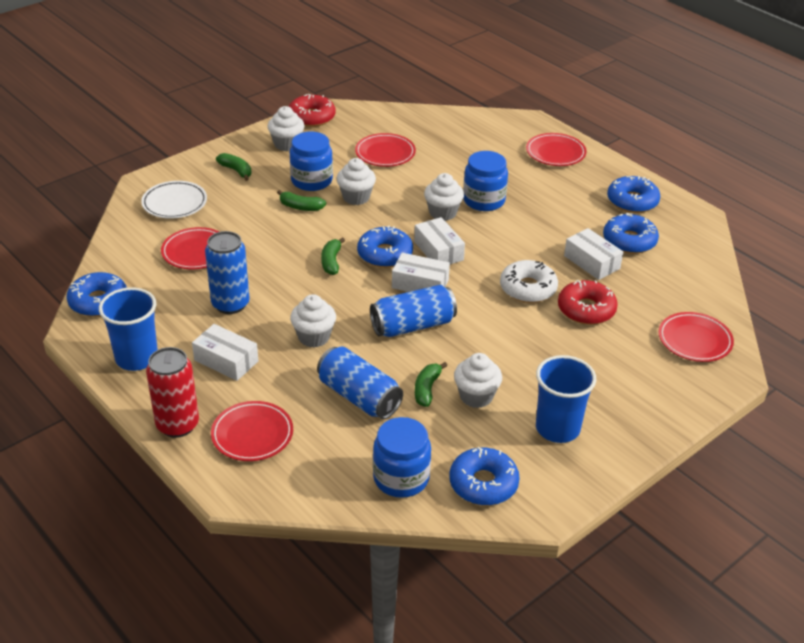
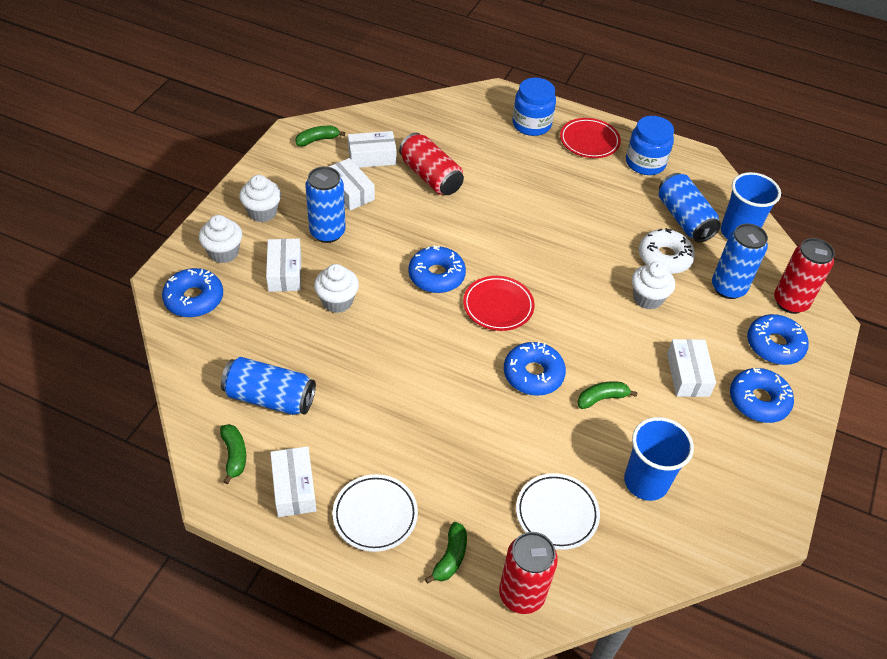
blue can: 3 -> 4
blue jar: 3 -> 2
red can: 1 -> 3
red donut: 2 -> 0
red plate: 5 -> 2
white box: 4 -> 5
white cupcake: 5 -> 4
white plate: 1 -> 2

